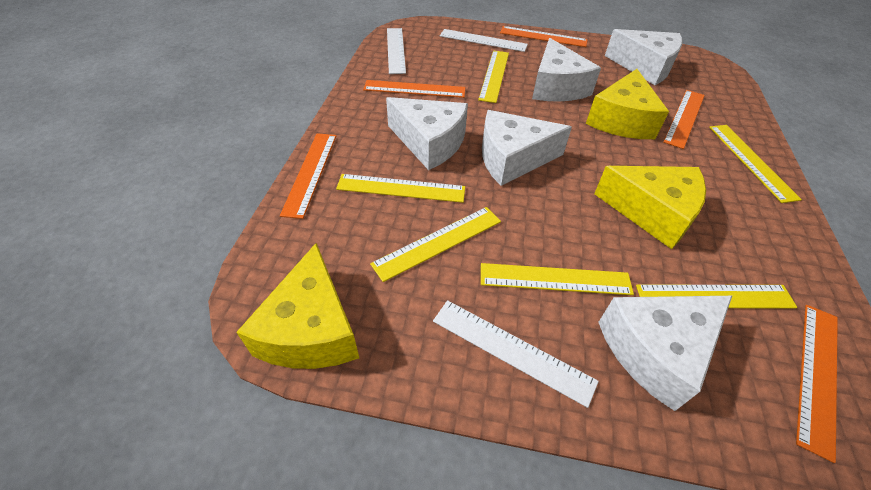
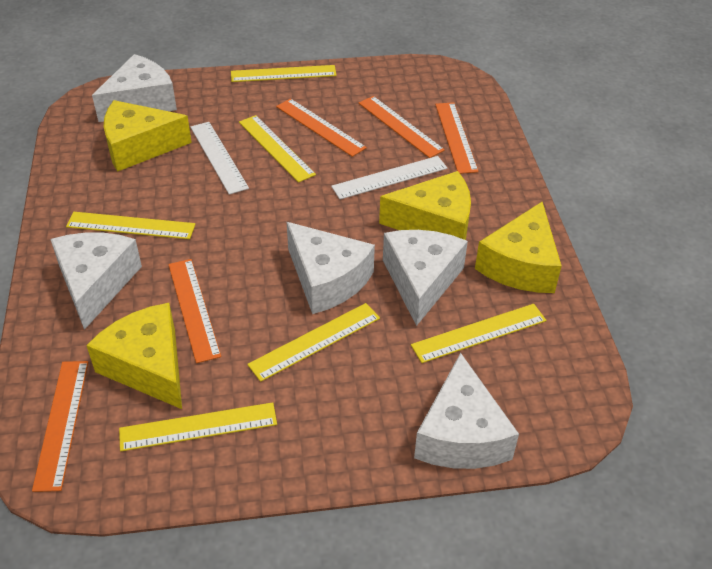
white ruler: 3 -> 2
yellow cheese: 3 -> 4

